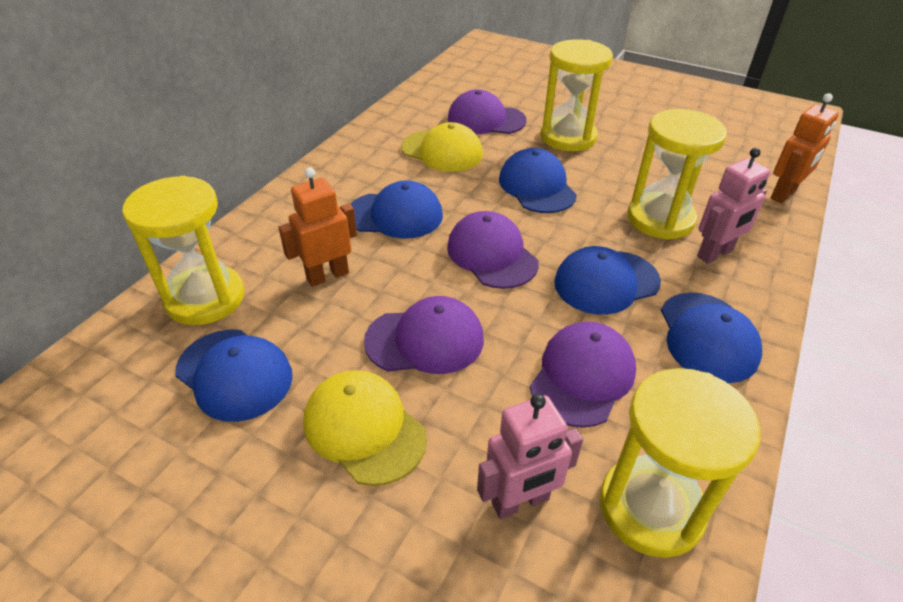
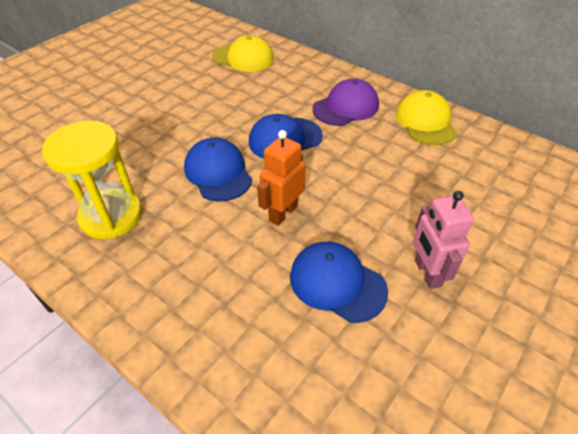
blue cap: 5 -> 3
orange robot: 2 -> 1
pink robot: 2 -> 1
purple cap: 4 -> 1
yellow hourglass: 4 -> 1

